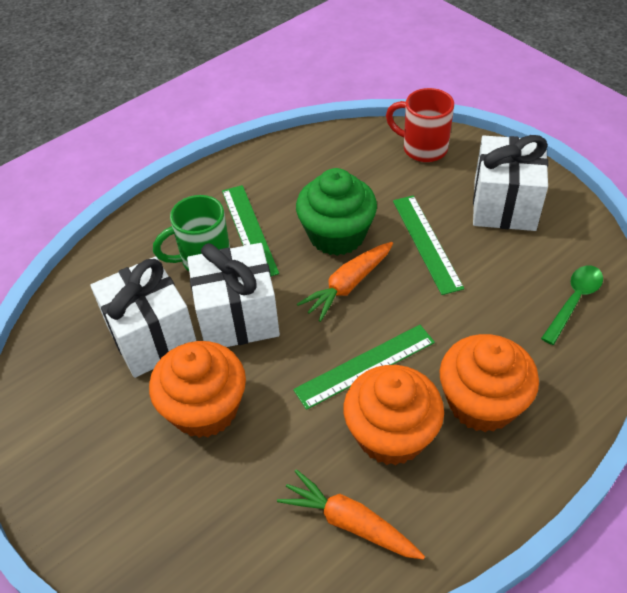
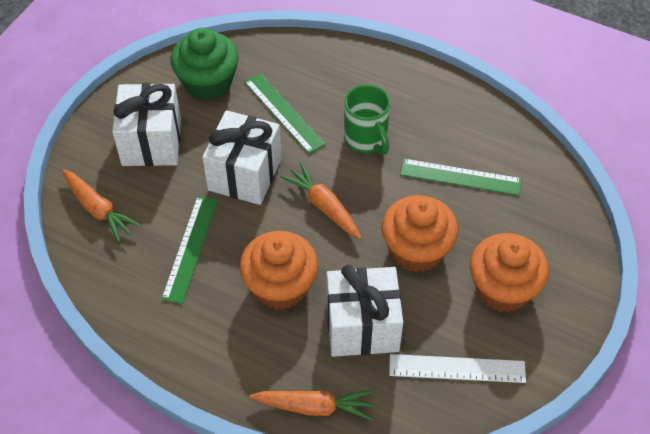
green spoon: 1 -> 0
orange carrot: 2 -> 3
red mug: 1 -> 0
white ruler: 0 -> 1

